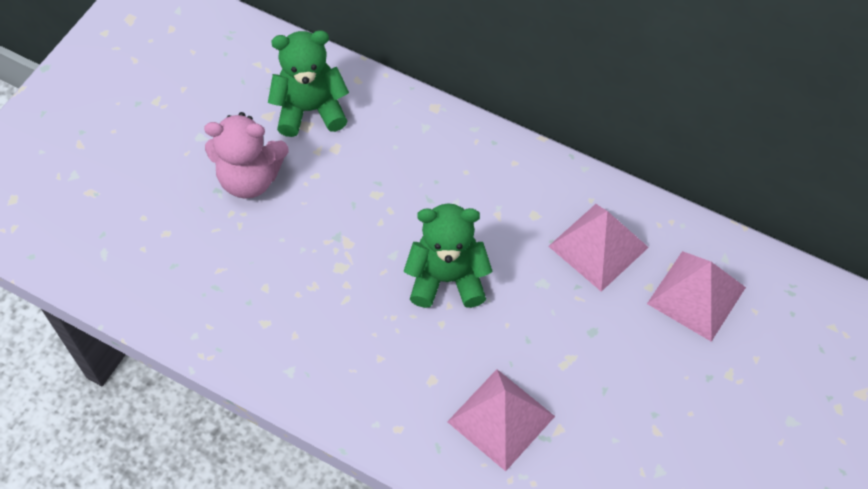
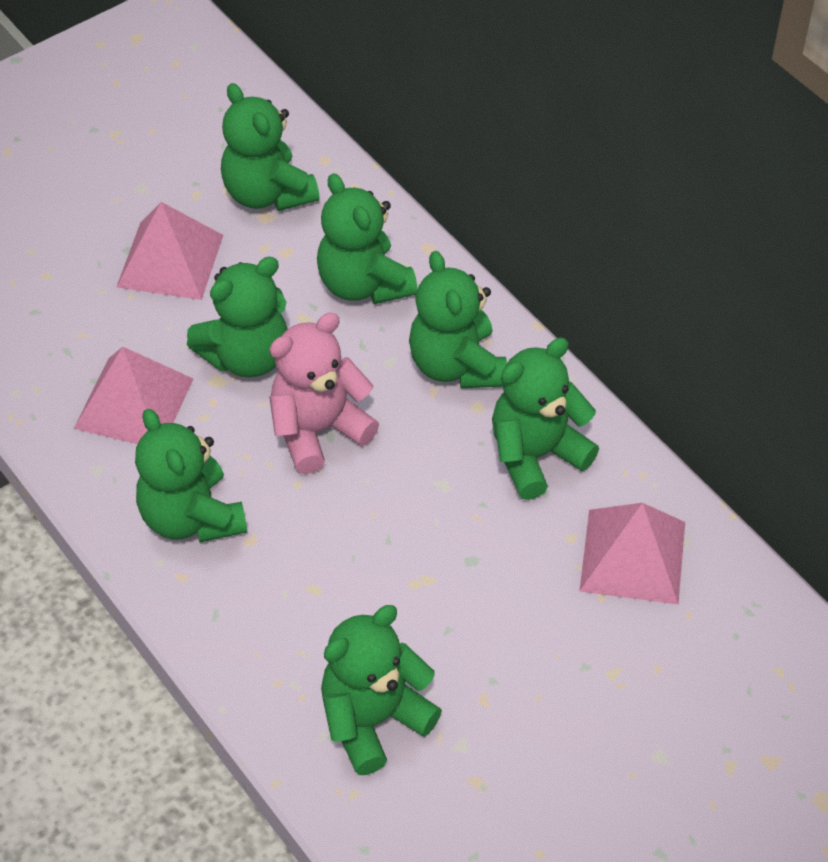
green teddy bear: 2 -> 7

